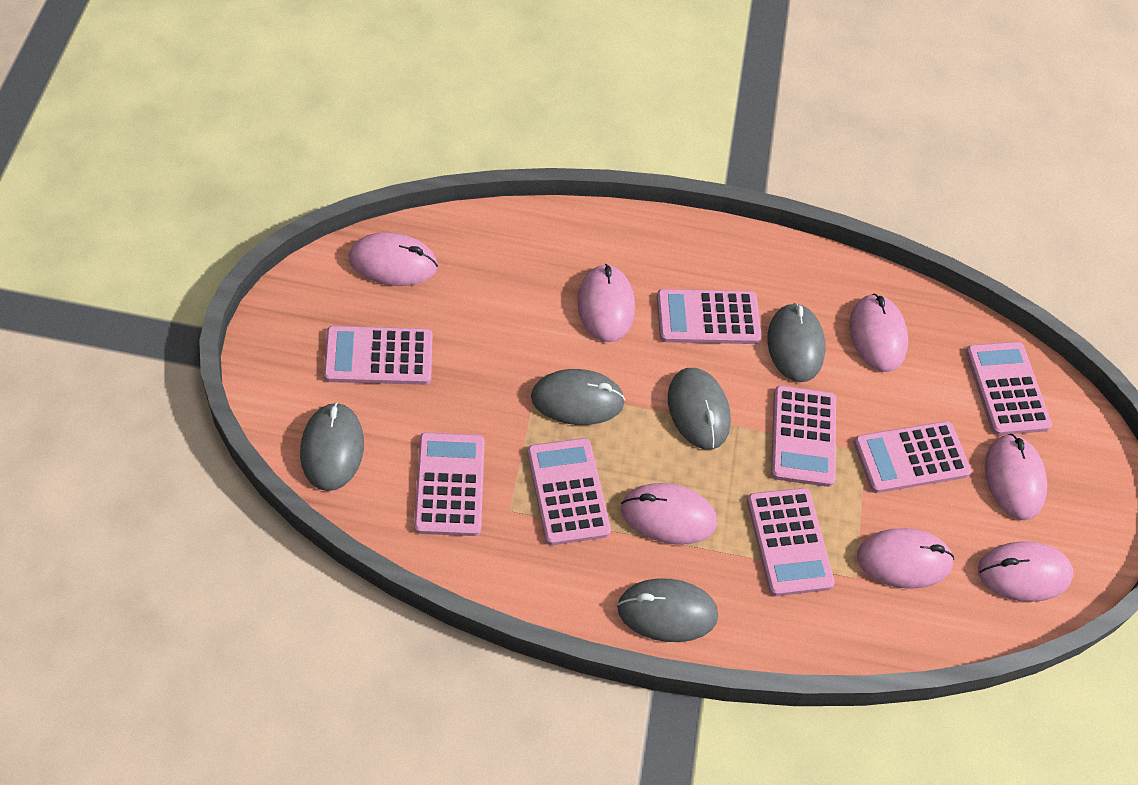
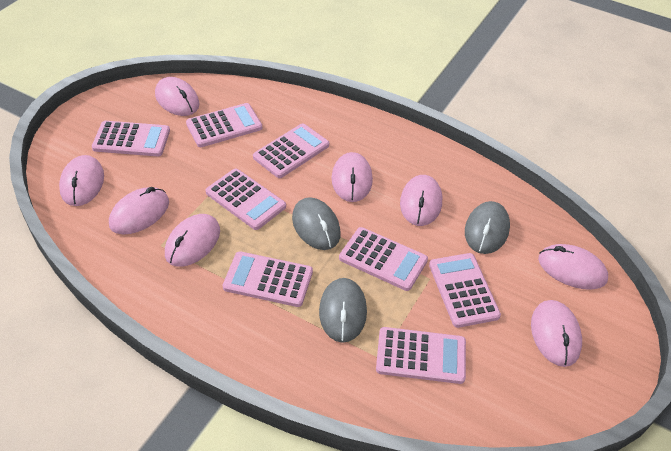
grey mouse: 5 -> 3
pink mouse: 7 -> 8

